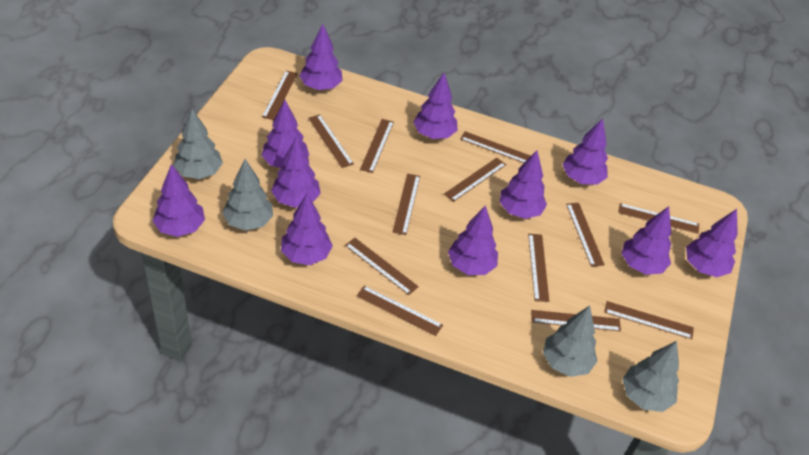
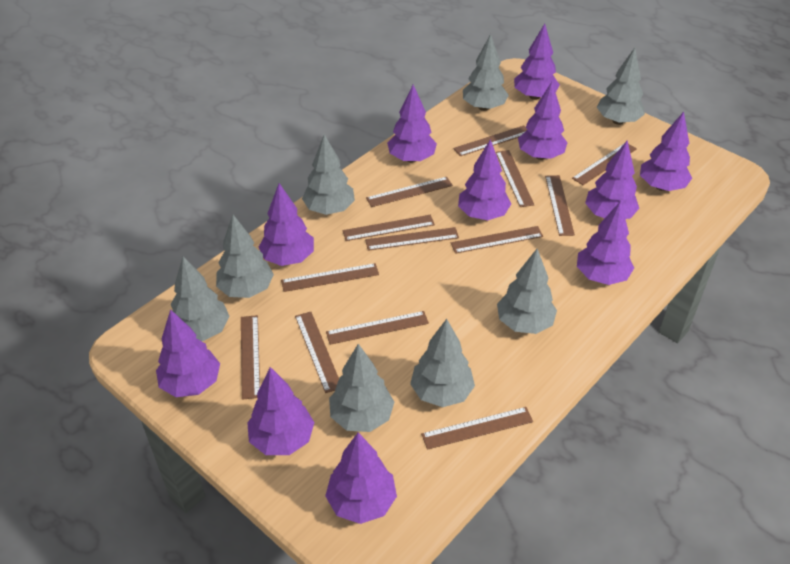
grey tree: 4 -> 8

